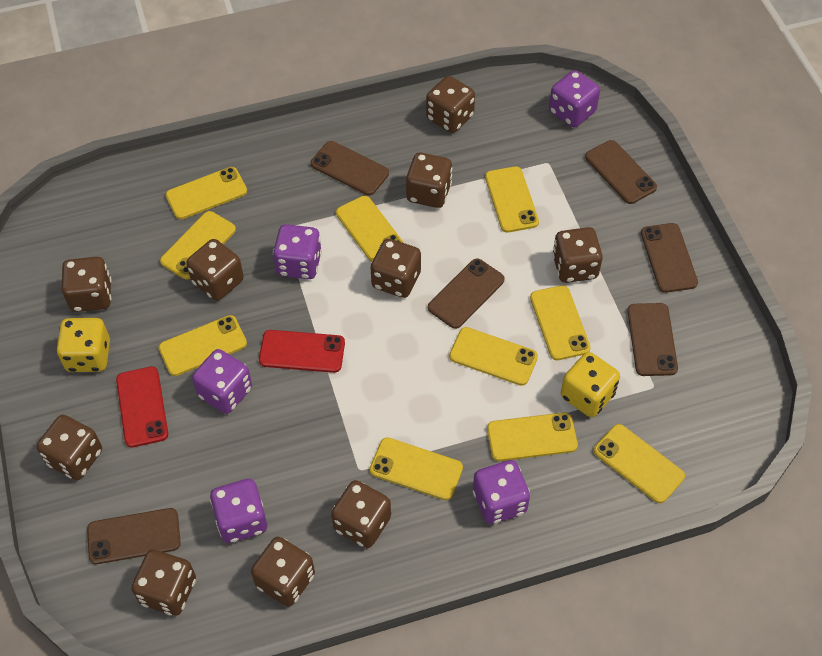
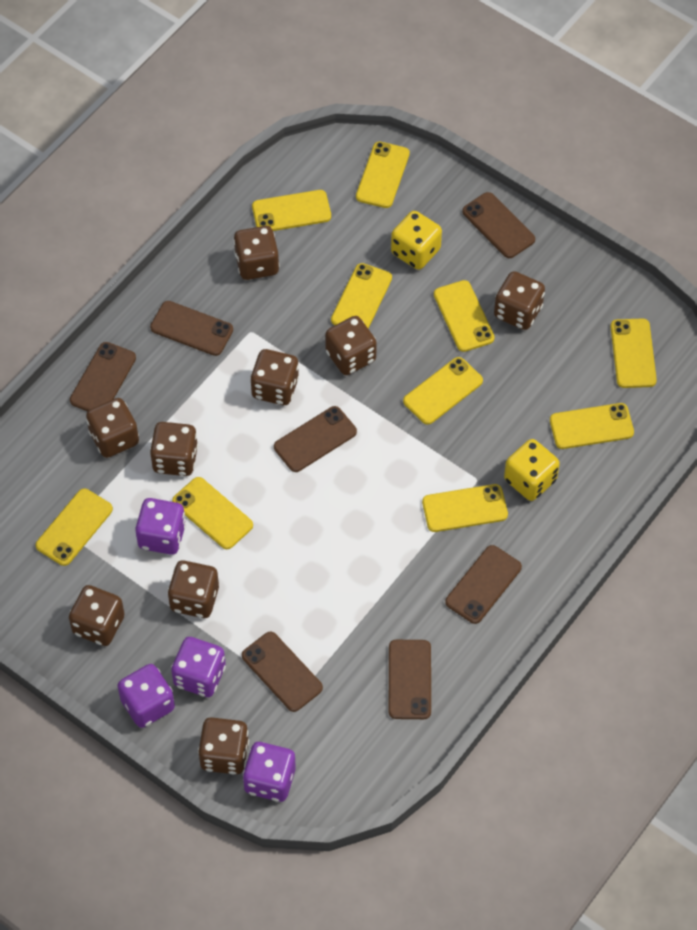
brown dice: 10 -> 9
brown phone: 6 -> 7
purple dice: 5 -> 4
red phone: 2 -> 0

